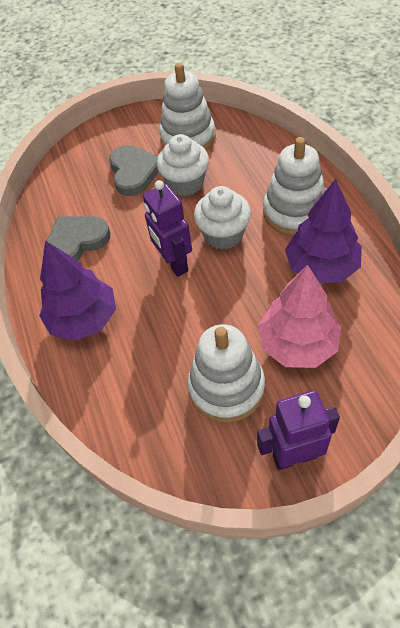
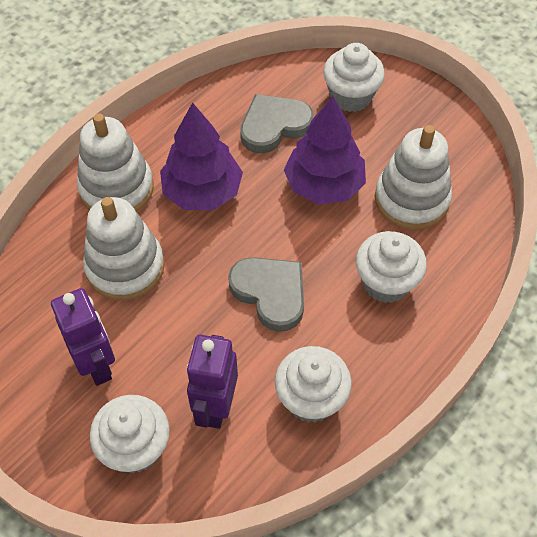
pink tree: 1 -> 0
white cupcake: 2 -> 4

